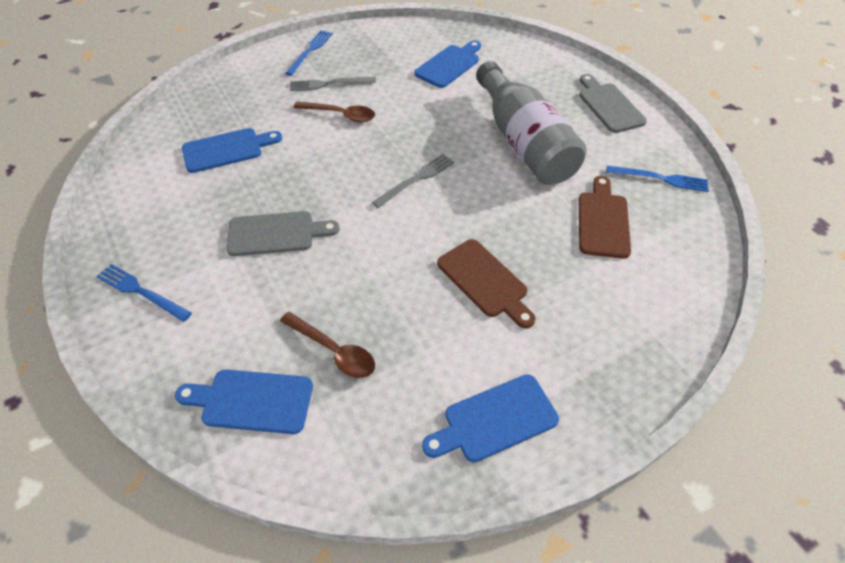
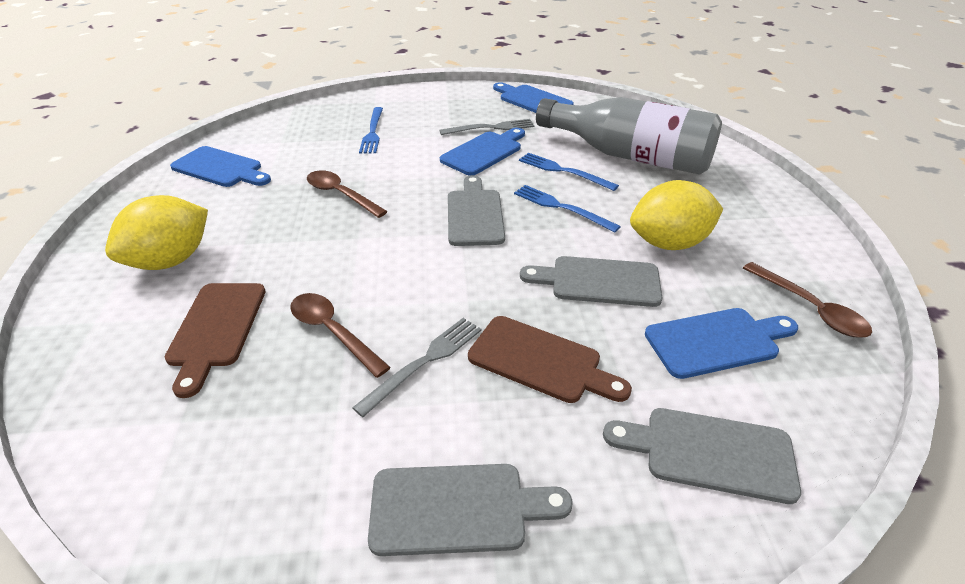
brown spoon: 2 -> 3
grey cutting board: 2 -> 4
yellow lemon: 0 -> 2

